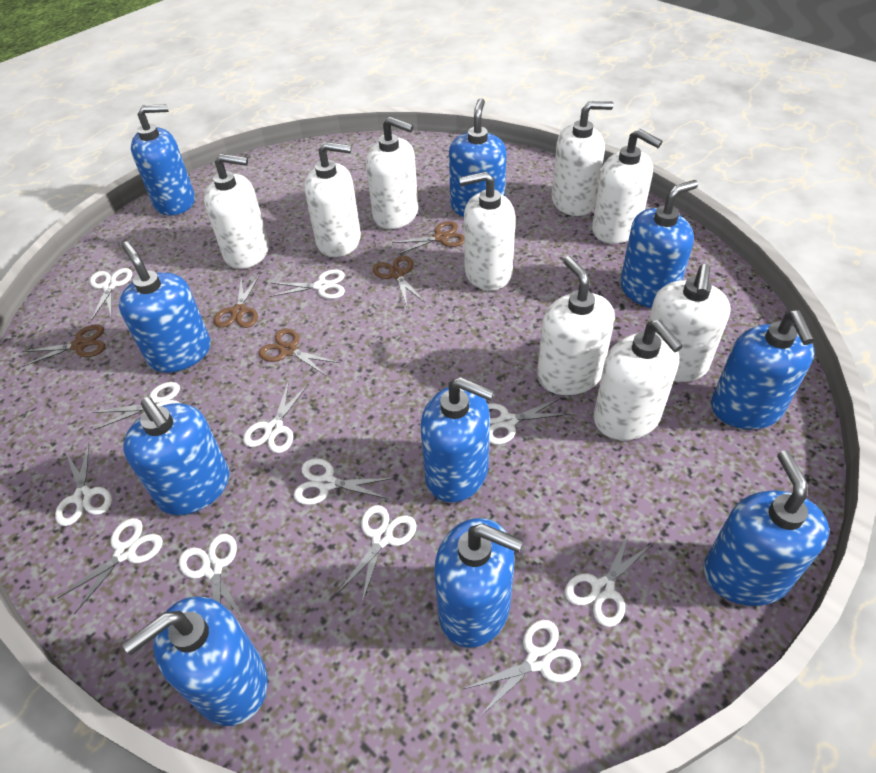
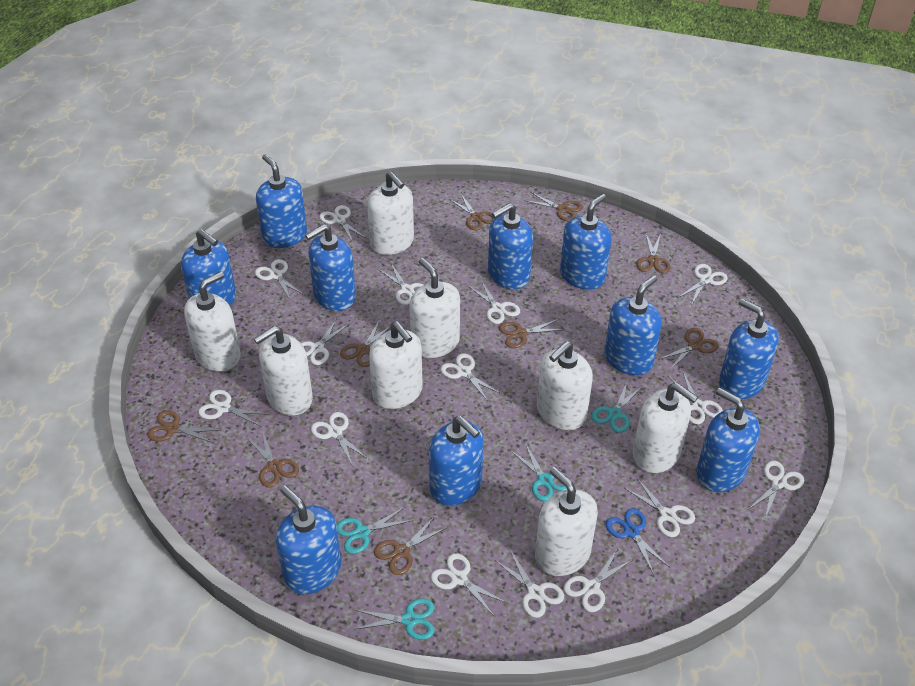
blue scissors: 0 -> 1
brown scissors: 5 -> 9
turquoise scissors: 0 -> 4
white scissors: 12 -> 15
white soap dispenser: 9 -> 8

